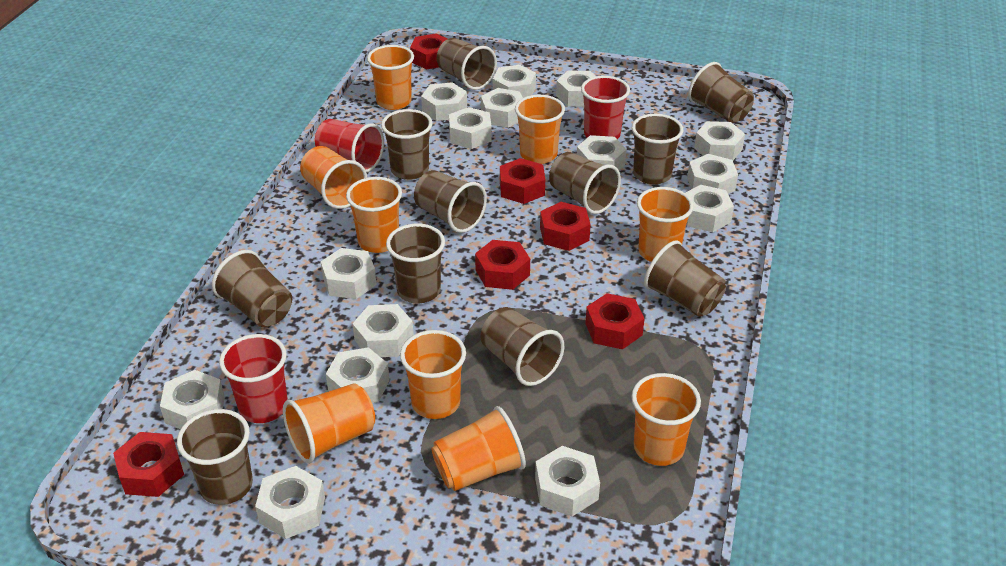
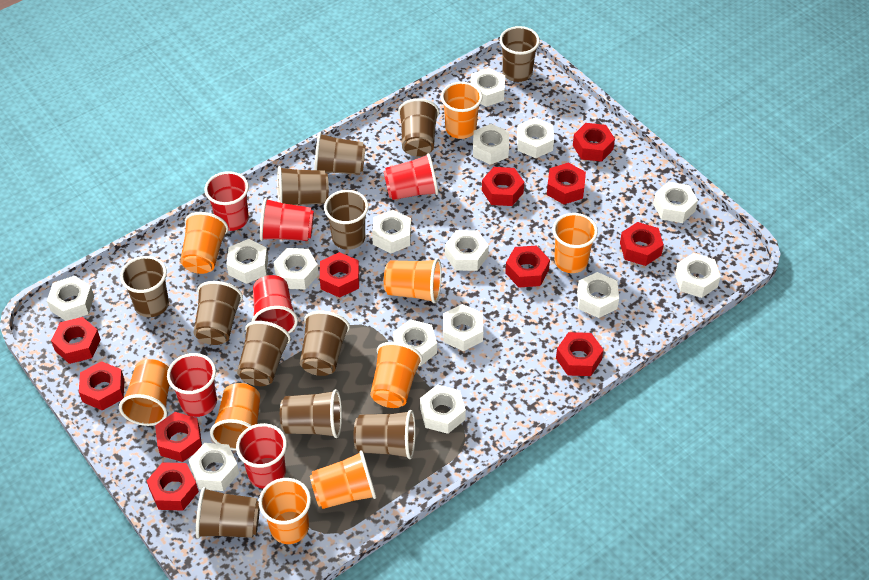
brown cup: 11 -> 12
red cup: 3 -> 6
red nut: 6 -> 11

